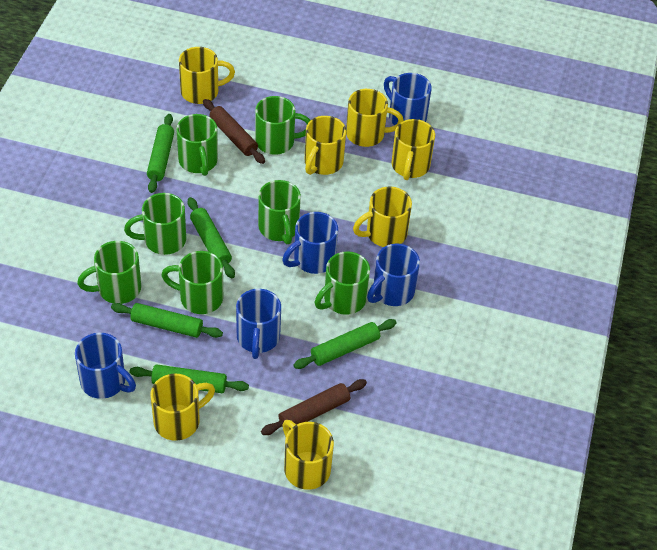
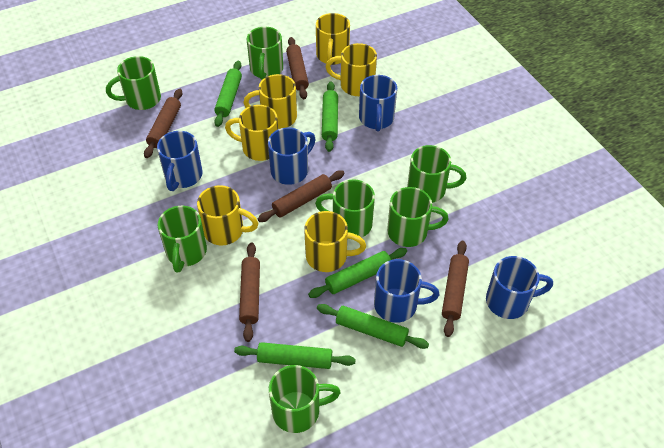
brown rolling pin: 2 -> 5
yellow mug: 7 -> 6

